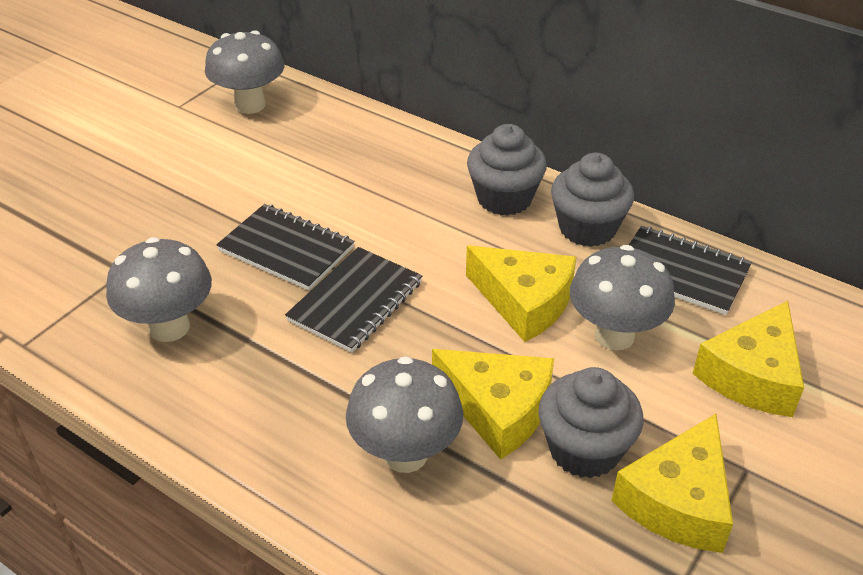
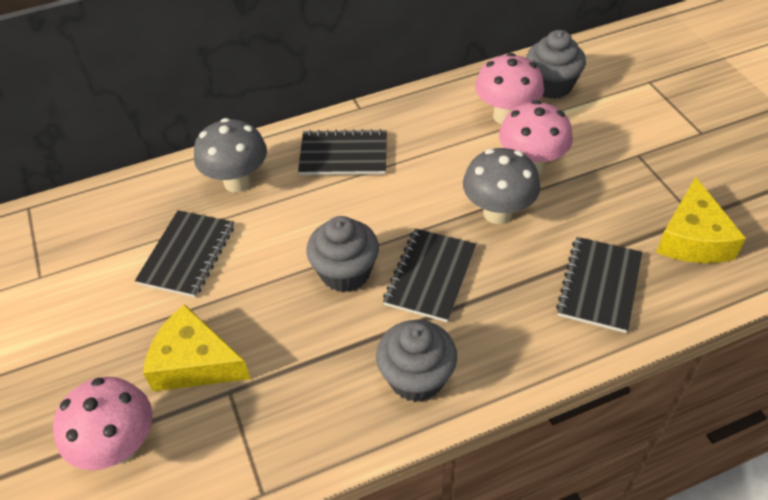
black notebook: 3 -> 4
grey mushroom: 4 -> 2
pink mushroom: 0 -> 3
yellow cheese: 4 -> 2

